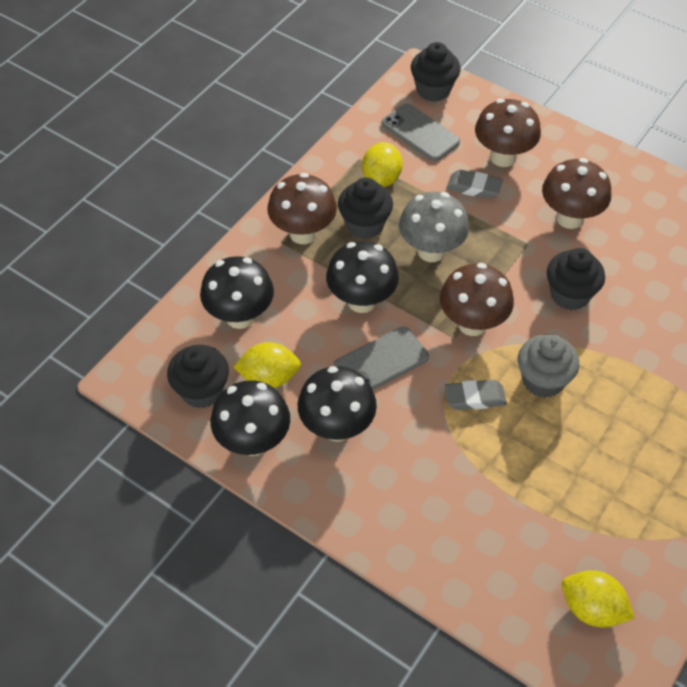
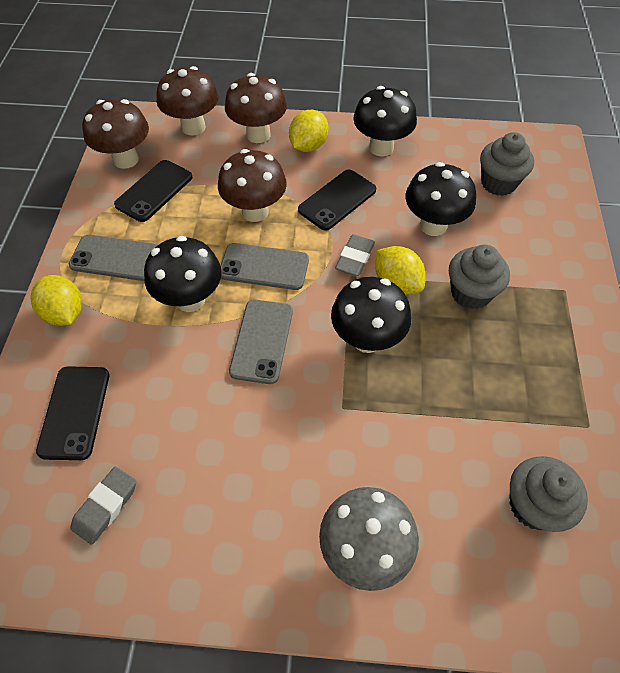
black cupcake: 4 -> 0
black phone: 0 -> 3
grey cupcake: 1 -> 3
grey phone: 2 -> 3

